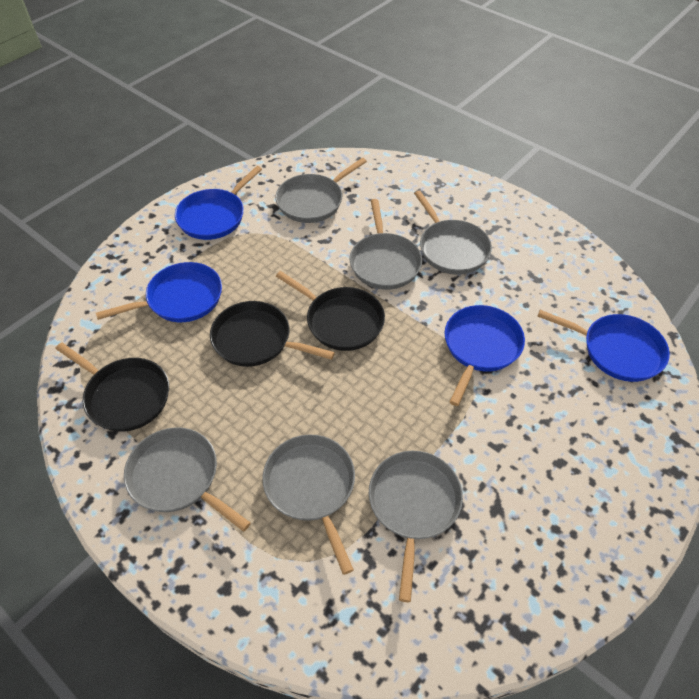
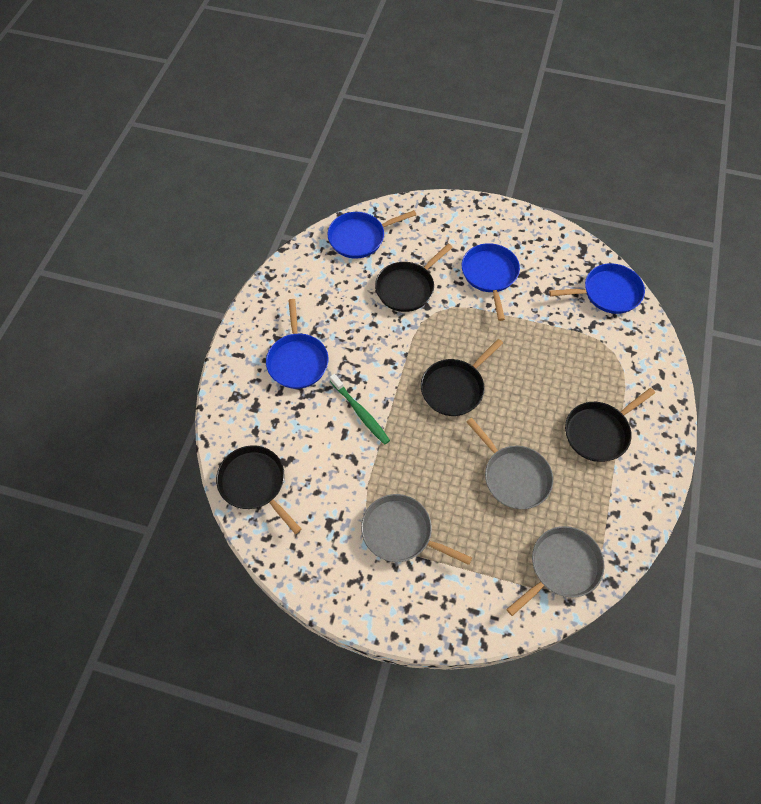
black pan: 3 -> 4
green toothbrush: 0 -> 1
grey pan: 6 -> 3

